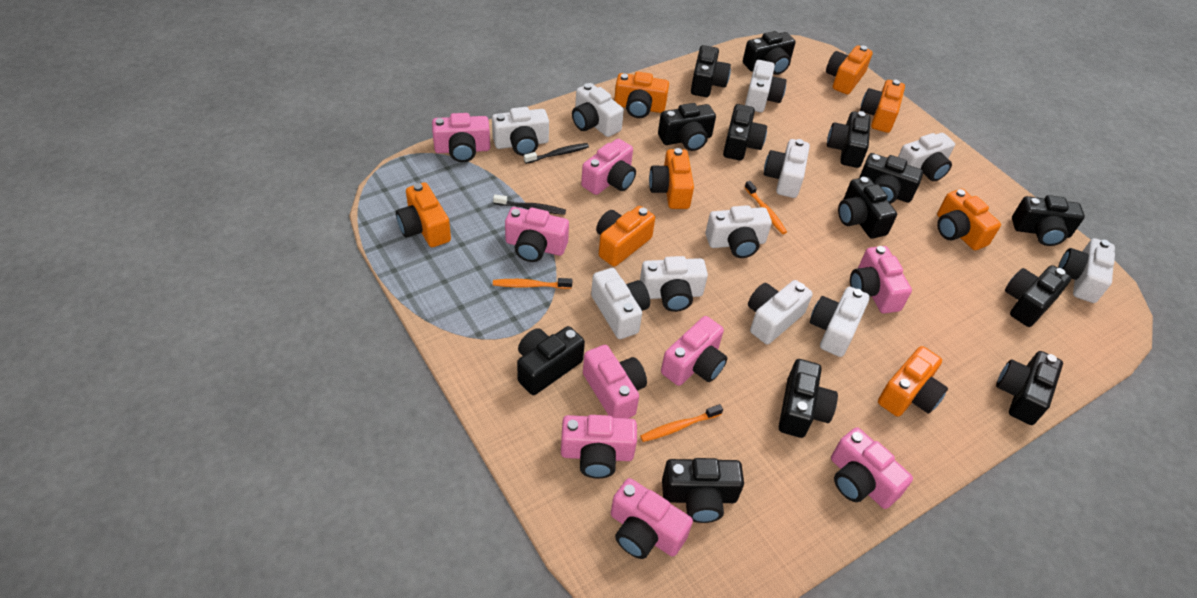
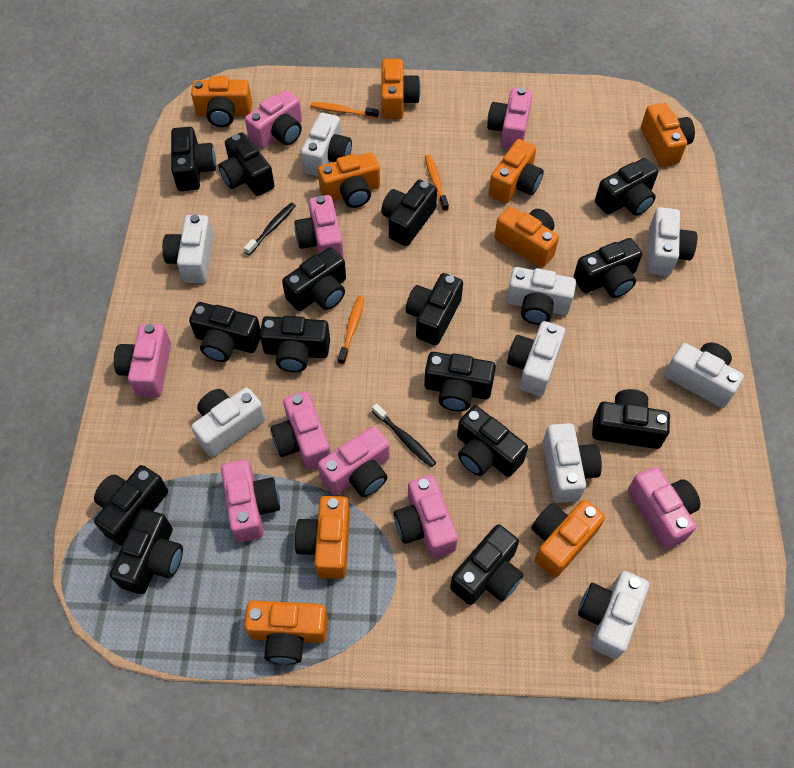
black camera: 13 -> 15
orange camera: 8 -> 9
white camera: 11 -> 9

